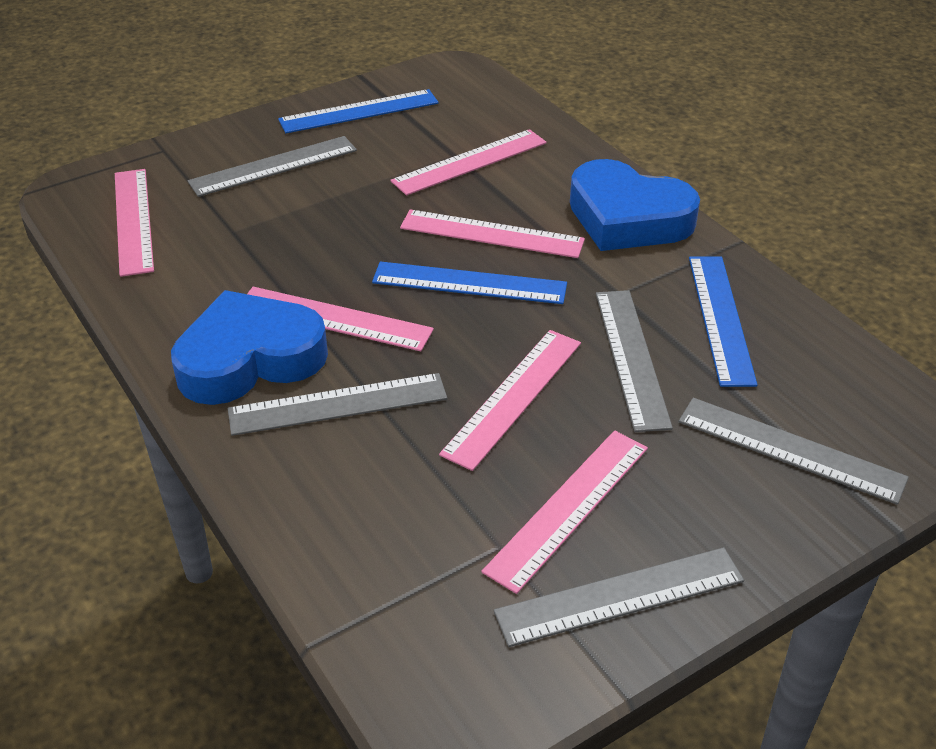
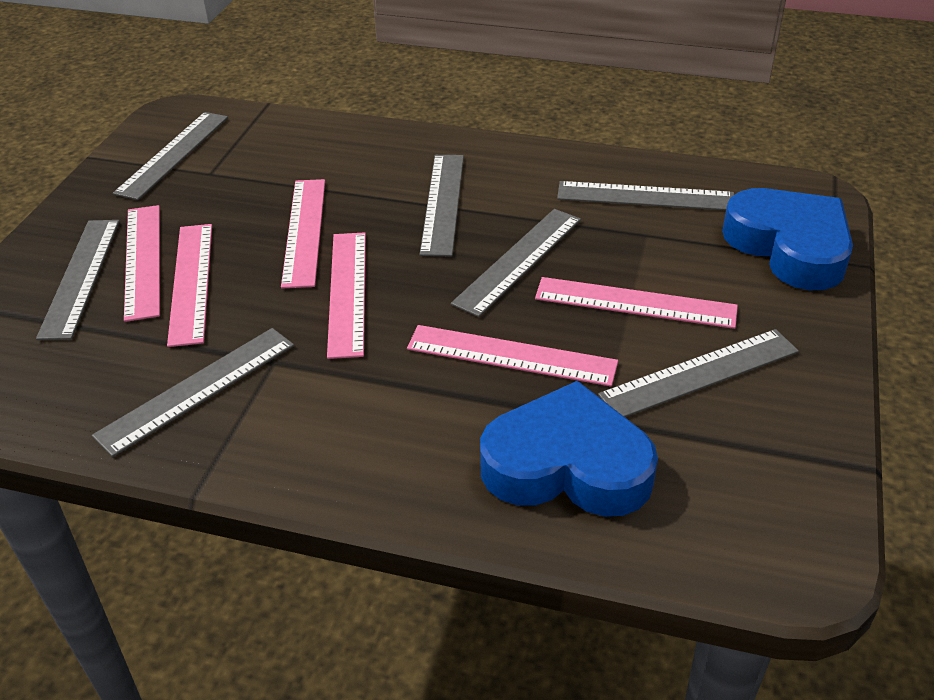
blue ruler: 3 -> 0
grey ruler: 5 -> 7

